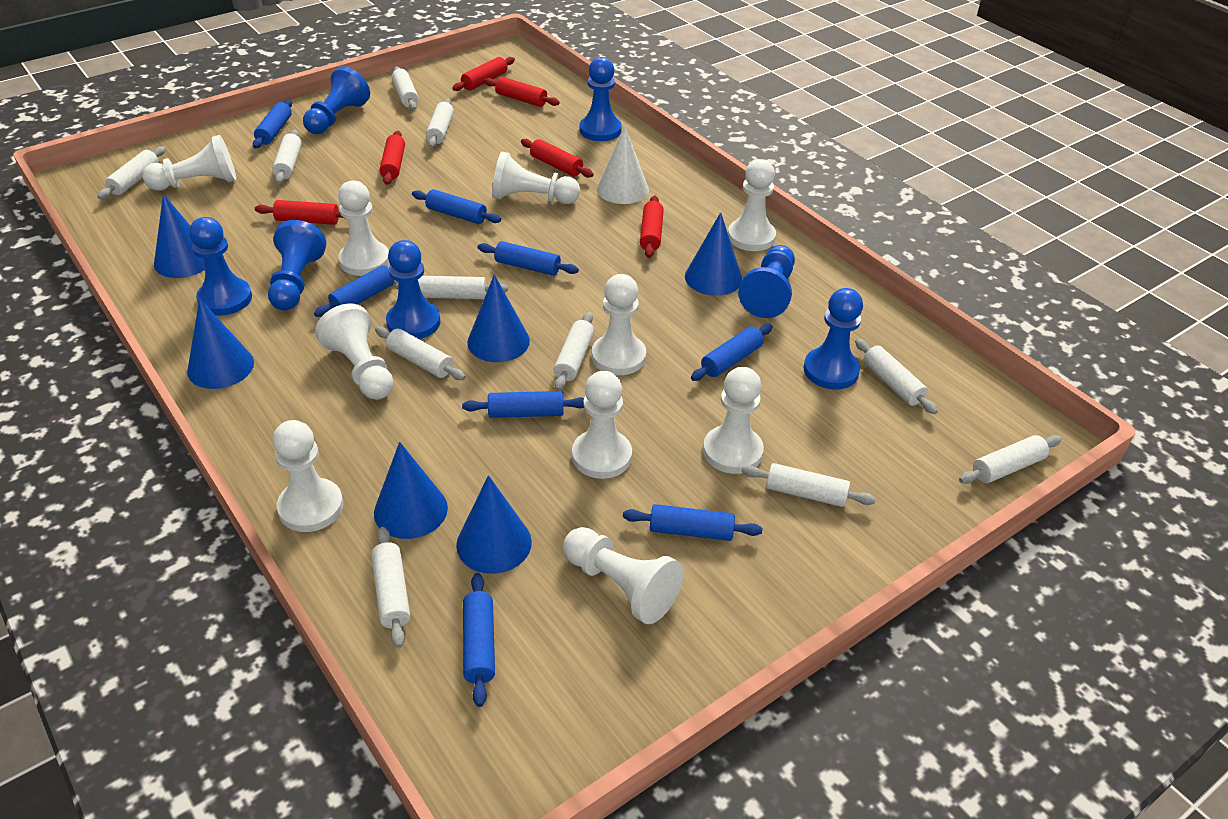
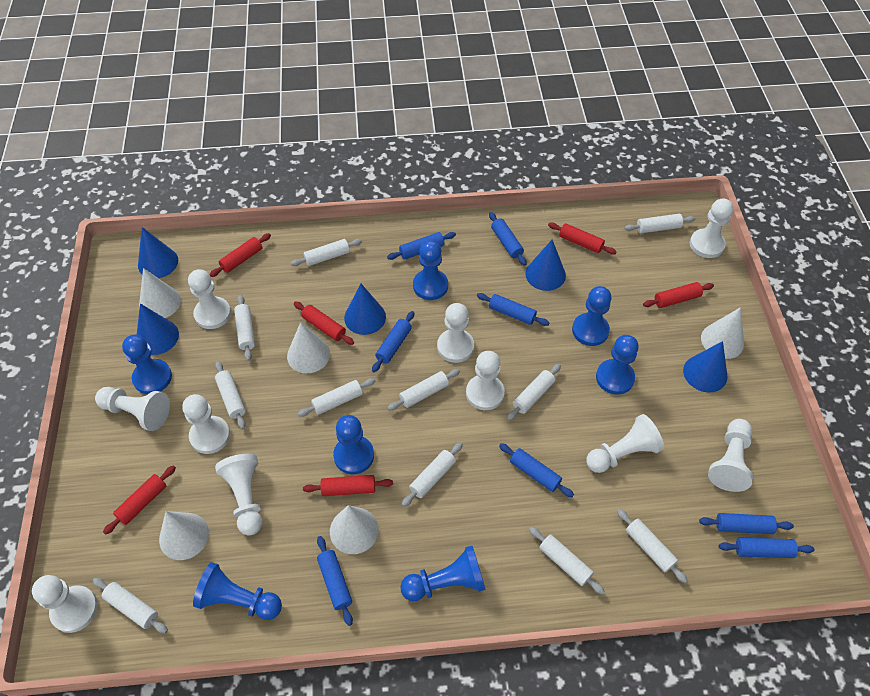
blue cone: 6 -> 5
white cone: 1 -> 5

